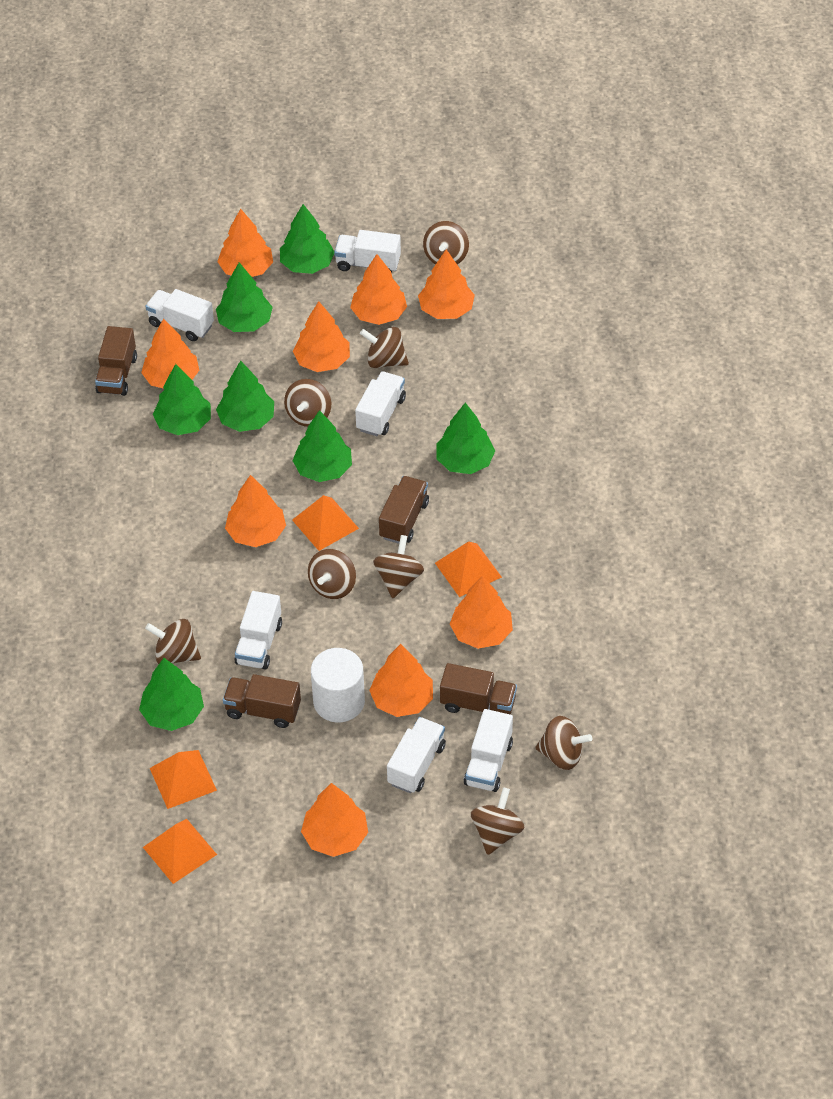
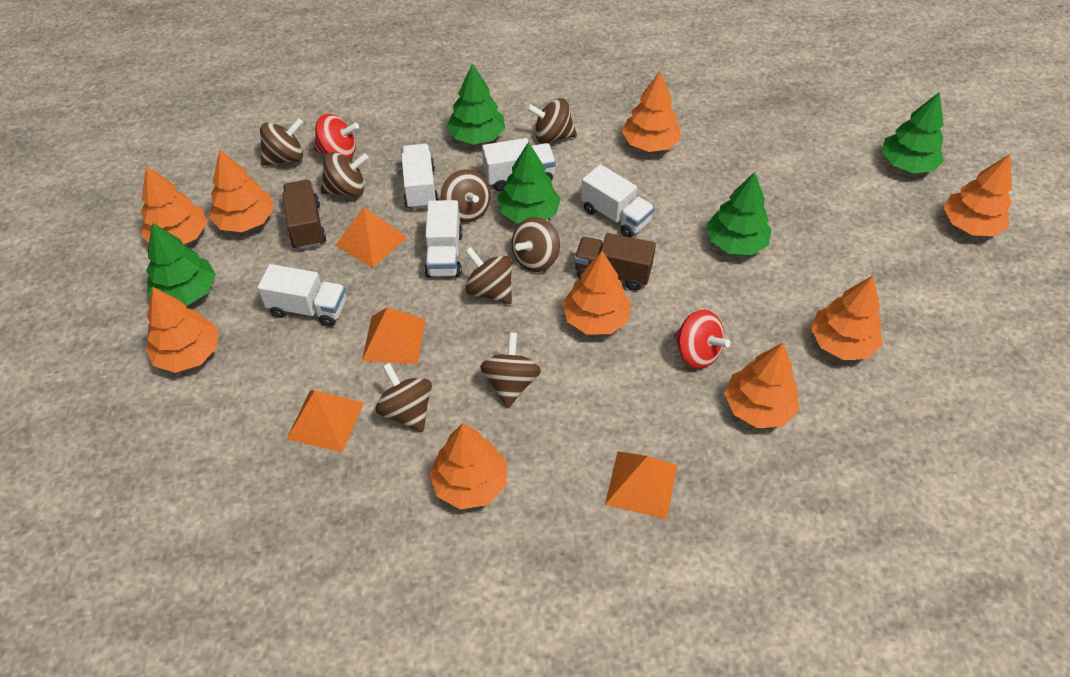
brown truck: 4 -> 2
green tree: 7 -> 5
red spinning top: 0 -> 2
white cylinder: 1 -> 0
white truck: 6 -> 5

